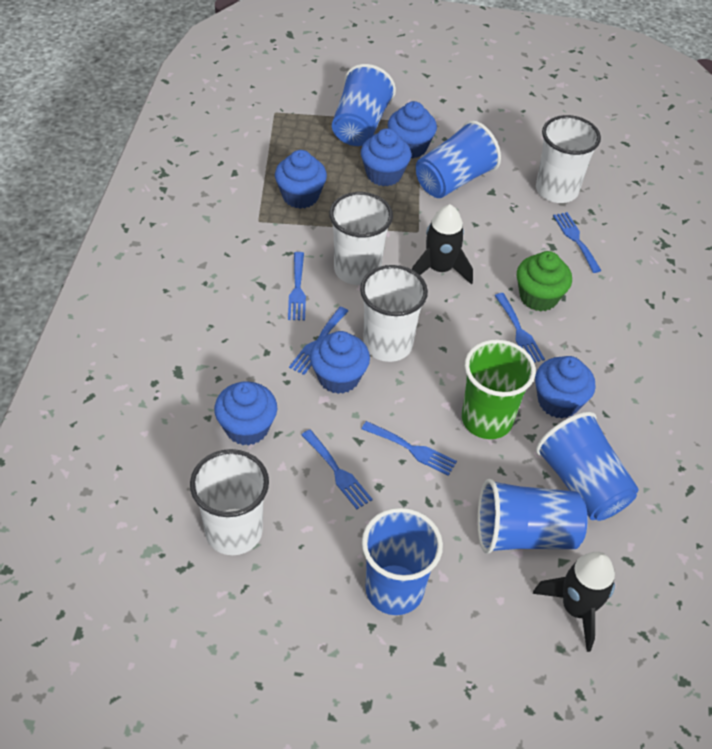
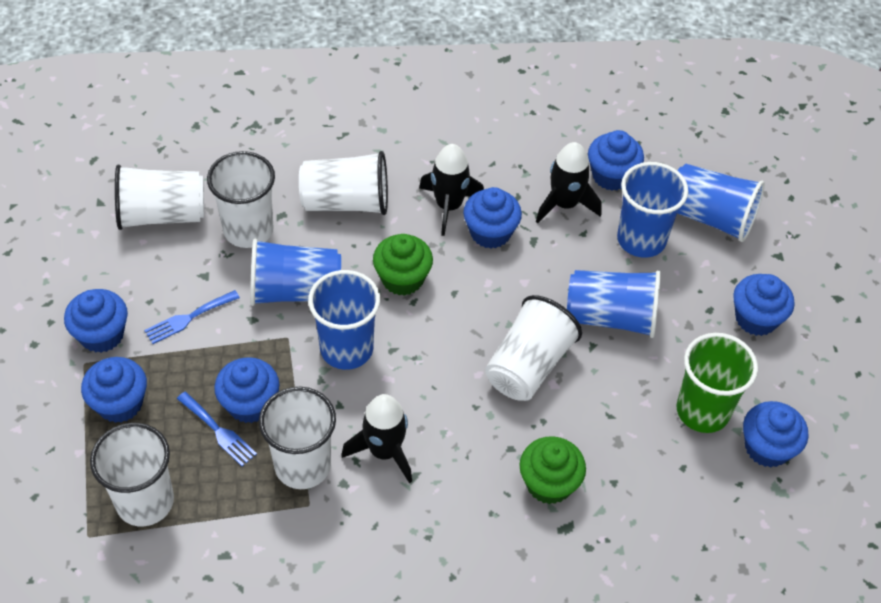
black rocket: 2 -> 3
blue cupcake: 6 -> 7
blue fork: 6 -> 2
green cupcake: 1 -> 2
white cup: 4 -> 6

